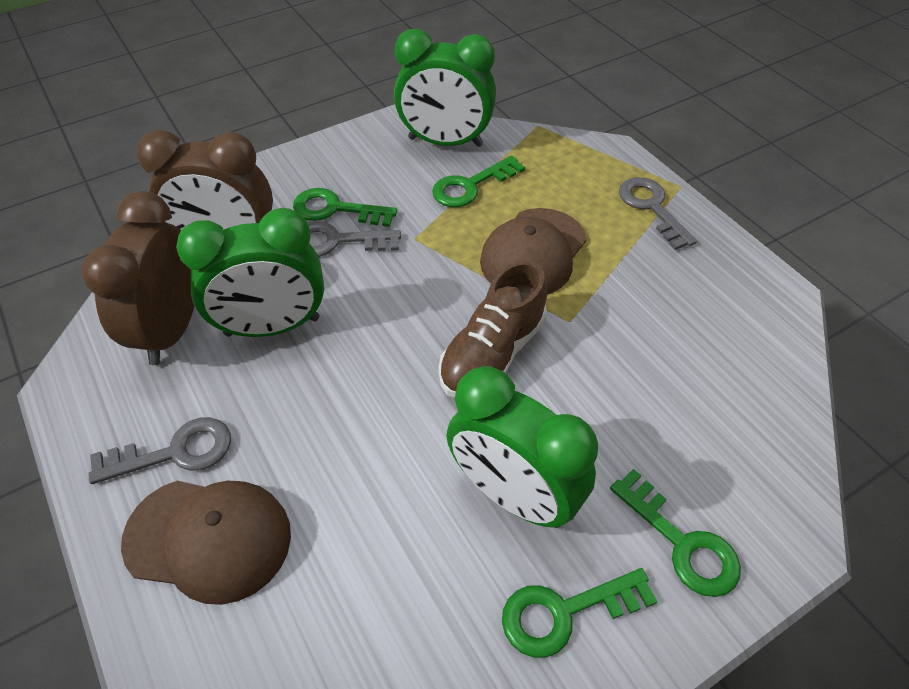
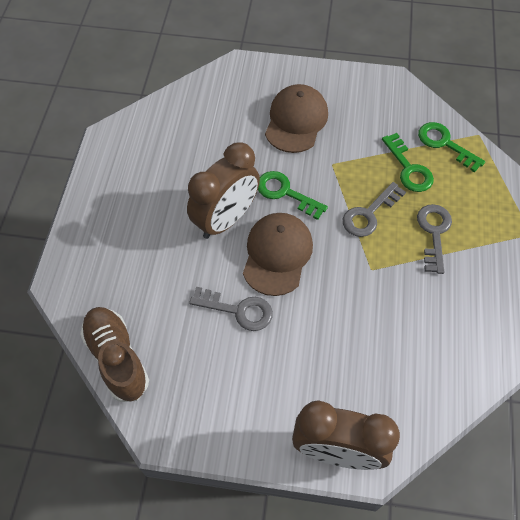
green clock: 3 -> 0
green key: 4 -> 3

